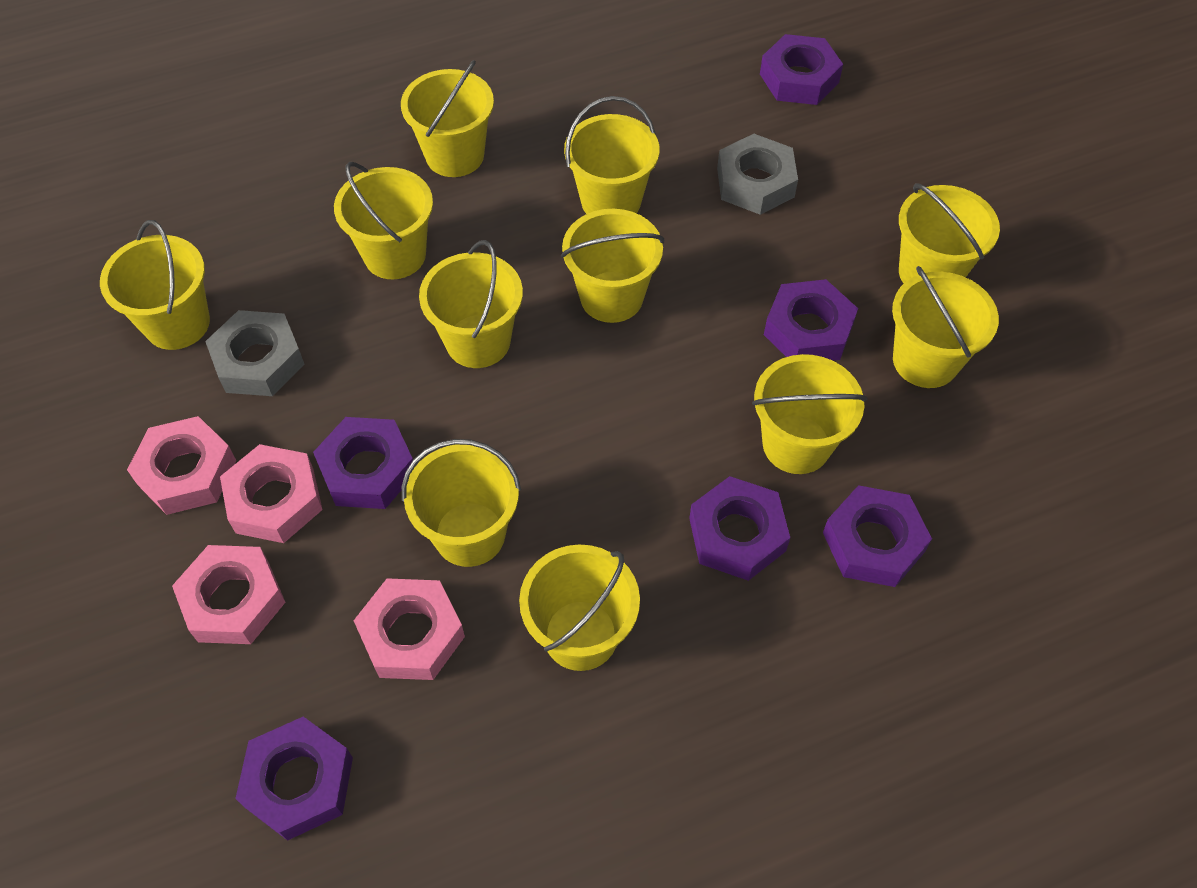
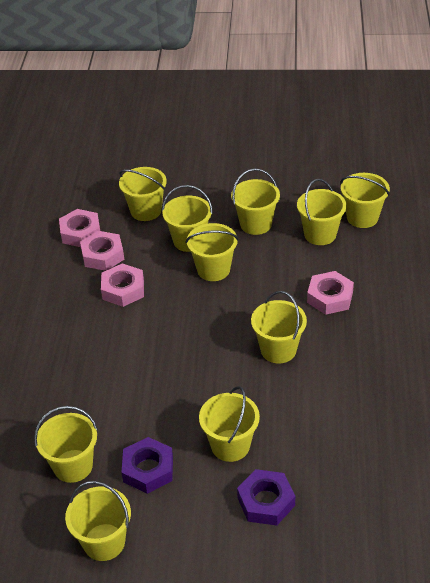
grey nut: 2 -> 0
purple nut: 6 -> 2
yellow bucket: 11 -> 10

